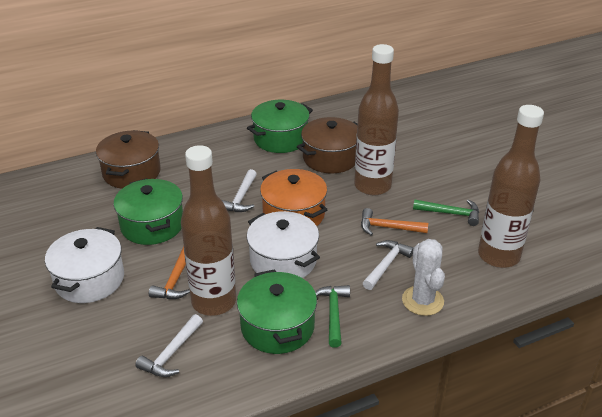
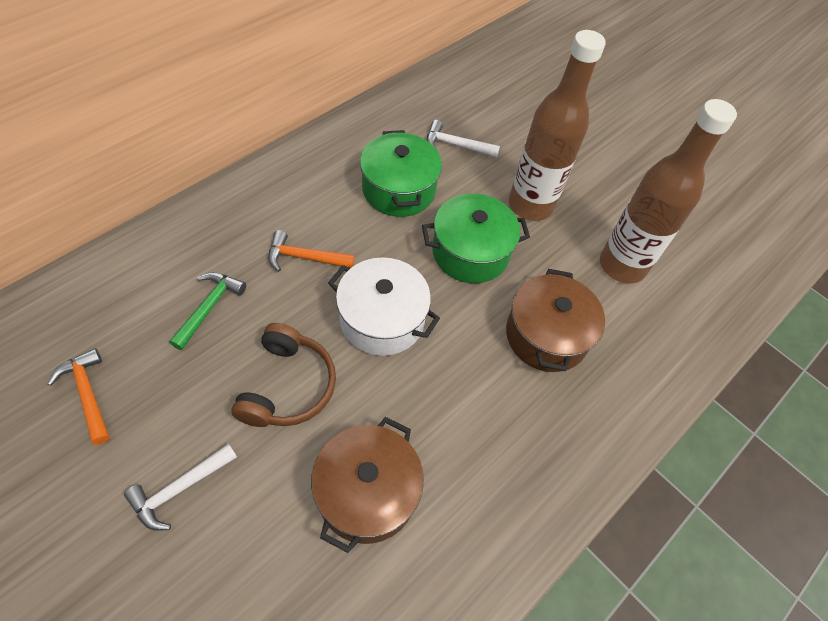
brown bottle: 3 -> 2
brown headphones: 0 -> 1
green hammer: 2 -> 1
green pot: 3 -> 2
orange pot: 1 -> 0
white cactus: 1 -> 0
white hammer: 3 -> 2
white pot: 2 -> 1

